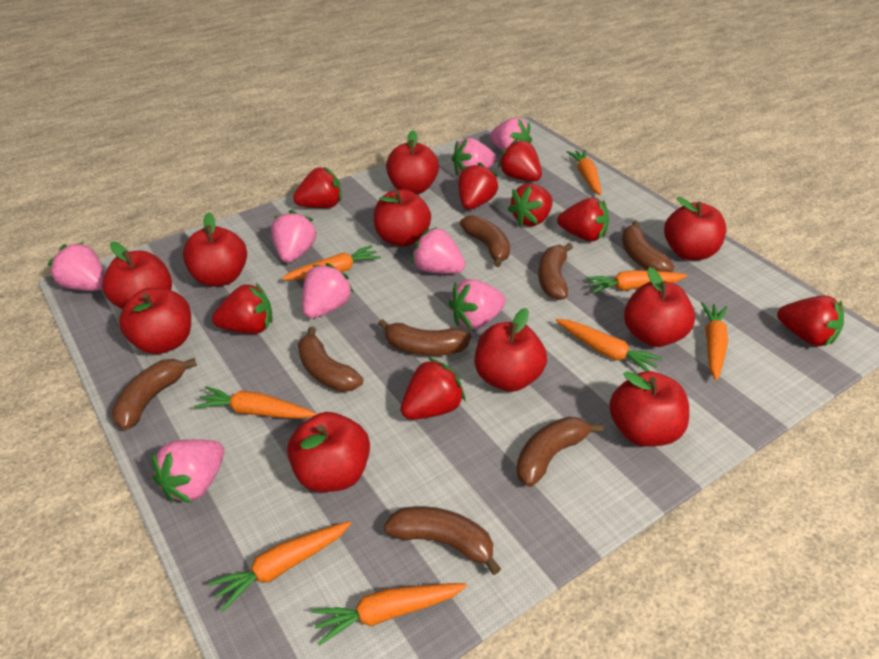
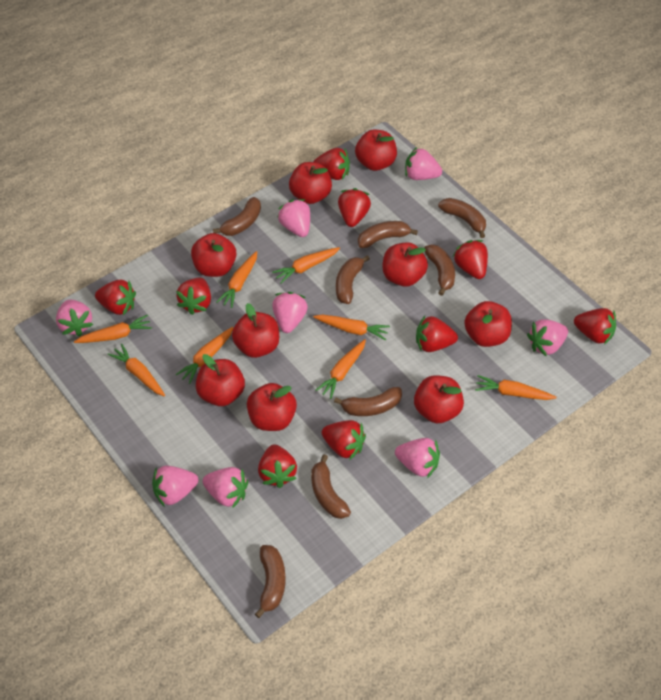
red apple: 10 -> 9
red strawberry: 8 -> 9

